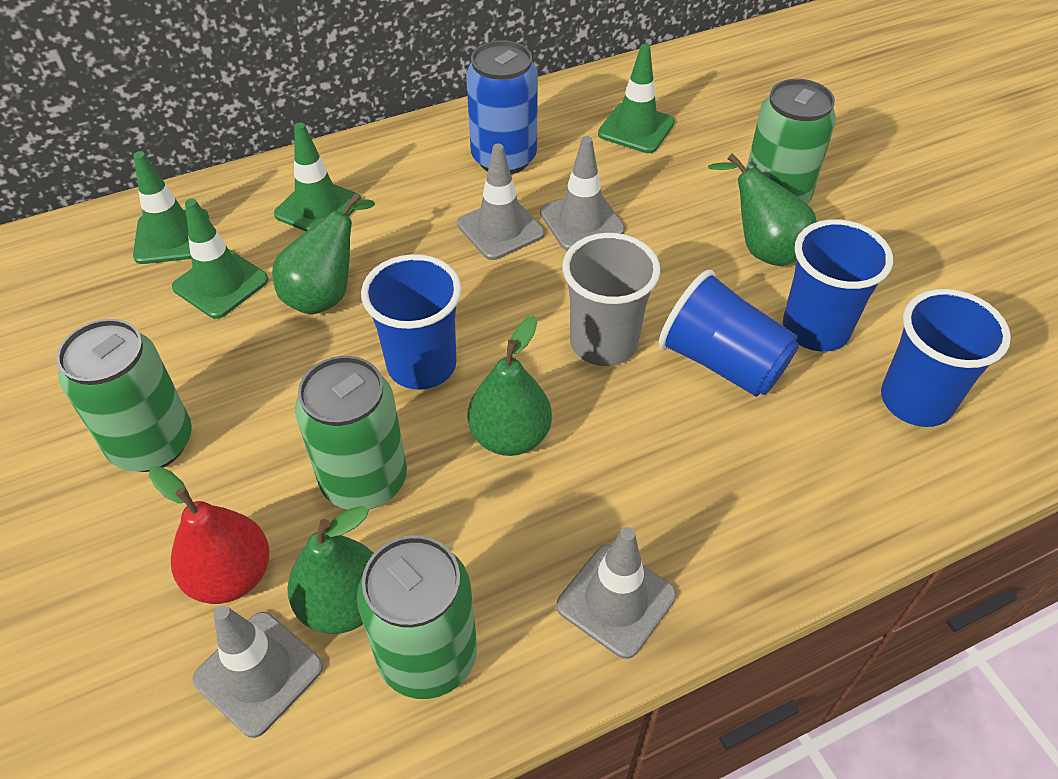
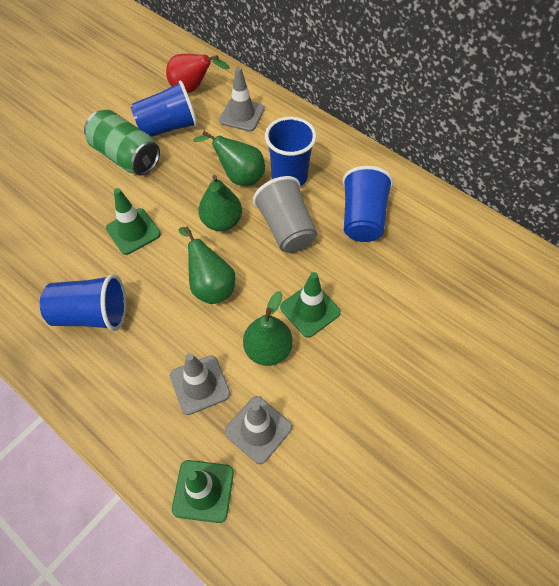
blue can: 1 -> 0
green can: 4 -> 1
green traffic cone: 4 -> 3
grey traffic cone: 4 -> 3

